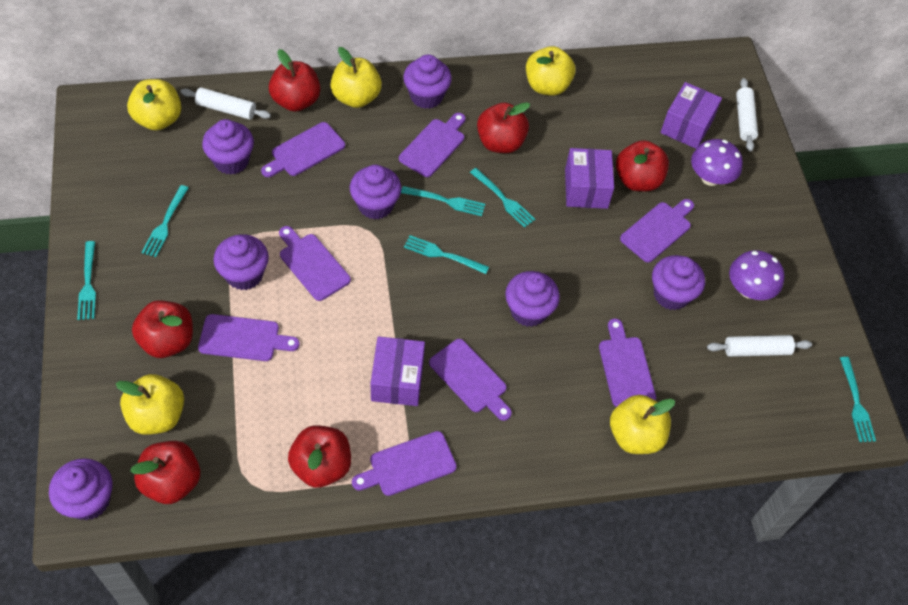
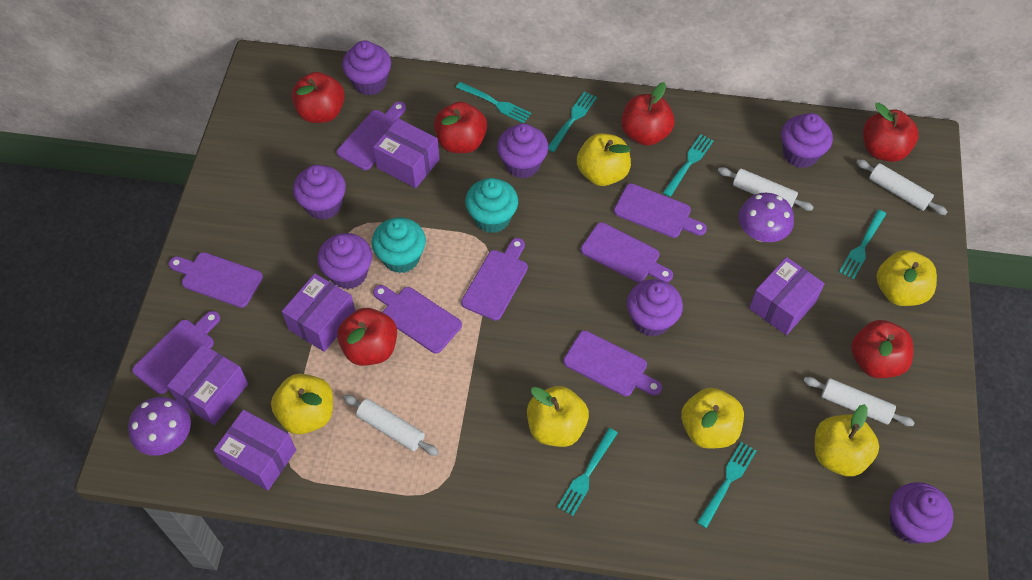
purple box: 3 -> 5
turquoise cupcake: 0 -> 2
white rolling pin: 3 -> 4
yellow apple: 5 -> 6

